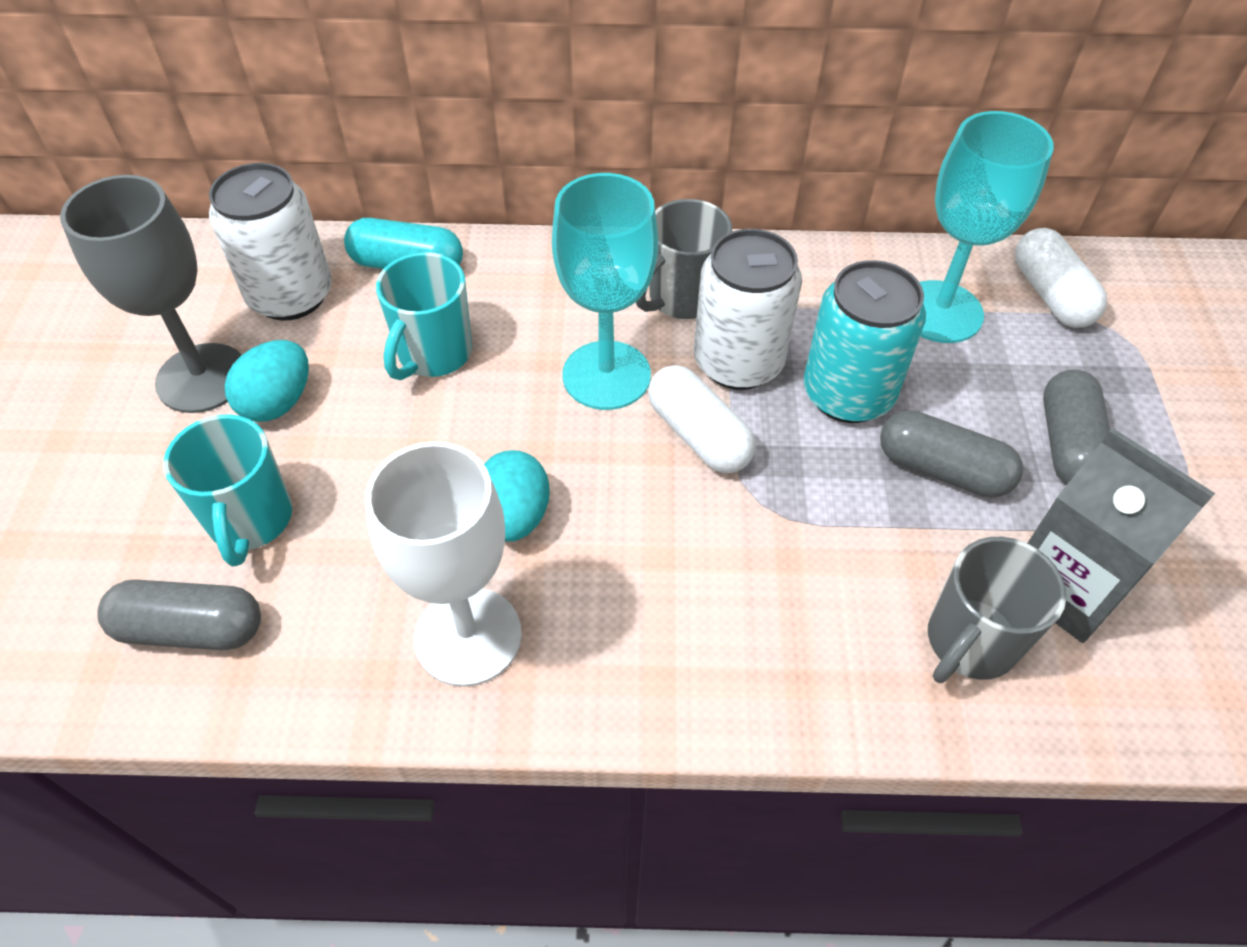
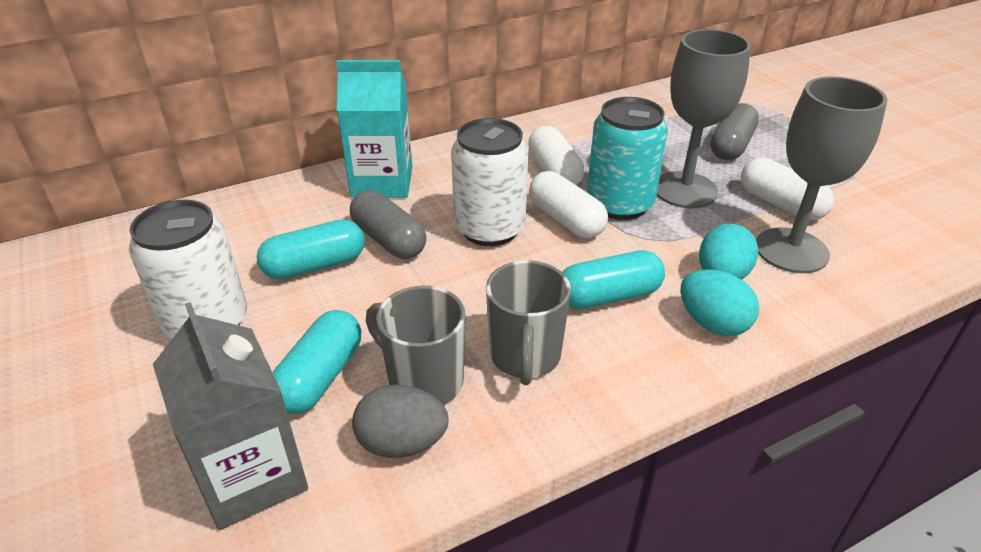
grey capsule: 3 -> 2
grey egg: 0 -> 1
grey goblet: 1 -> 2
turquoise capsule: 1 -> 3
turquoise carton: 0 -> 1
turquoise goblet: 2 -> 0
turquoise mug: 2 -> 0
white capsule: 2 -> 3
white goblet: 1 -> 0

